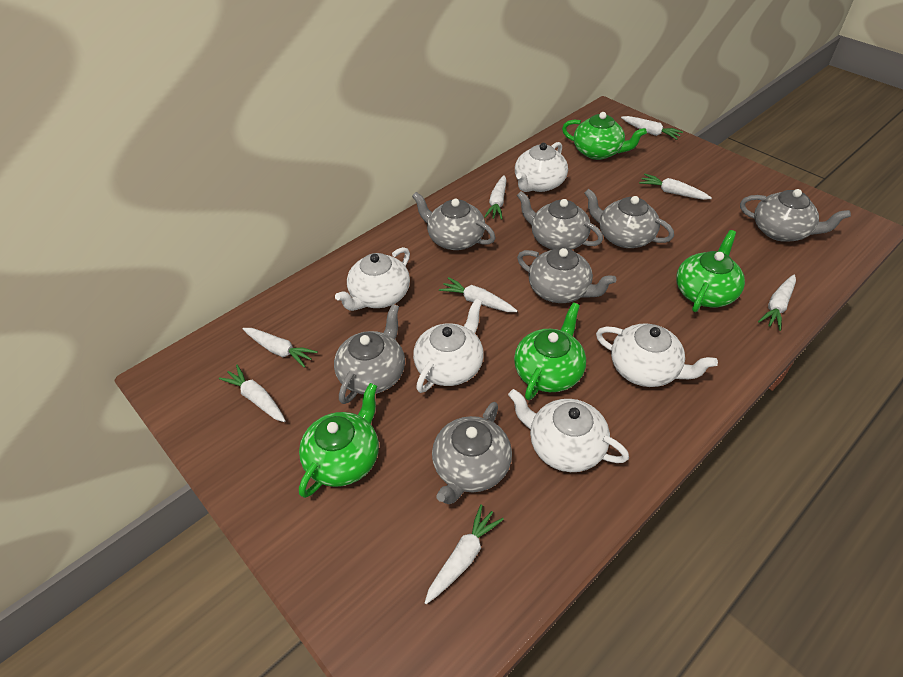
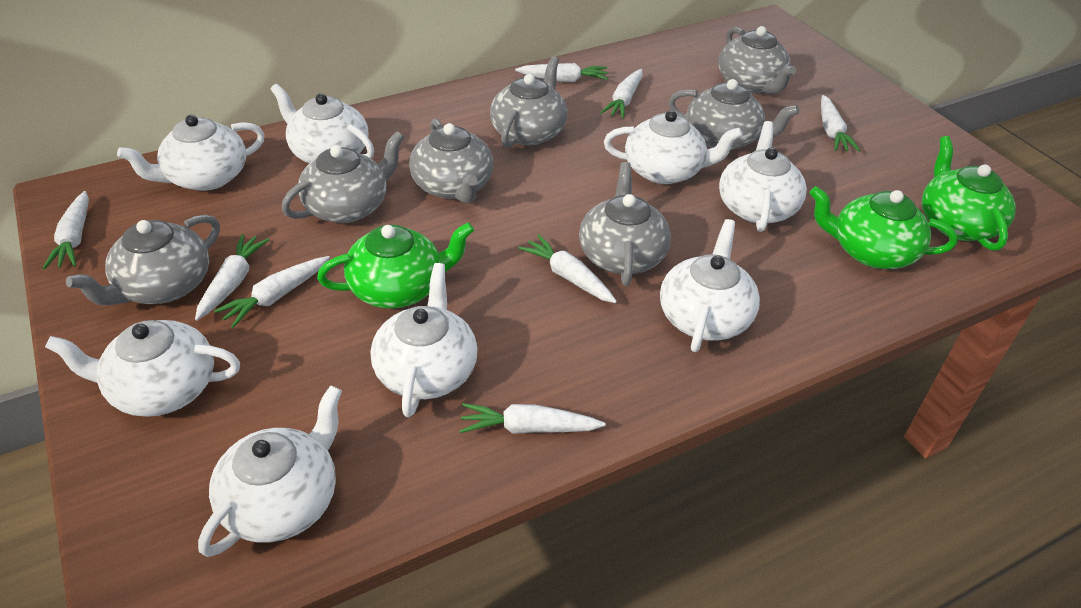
green teapot: 4 -> 3
white teapot: 5 -> 8

